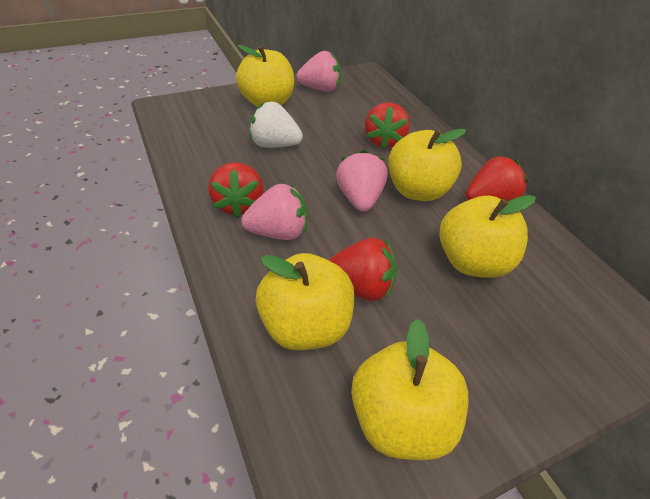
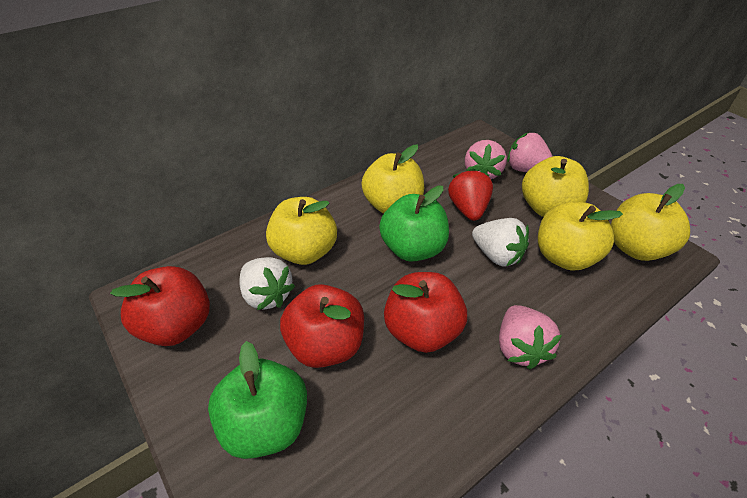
green apple: 0 -> 2
red apple: 0 -> 3
red strawberry: 4 -> 1
white strawberry: 1 -> 2

